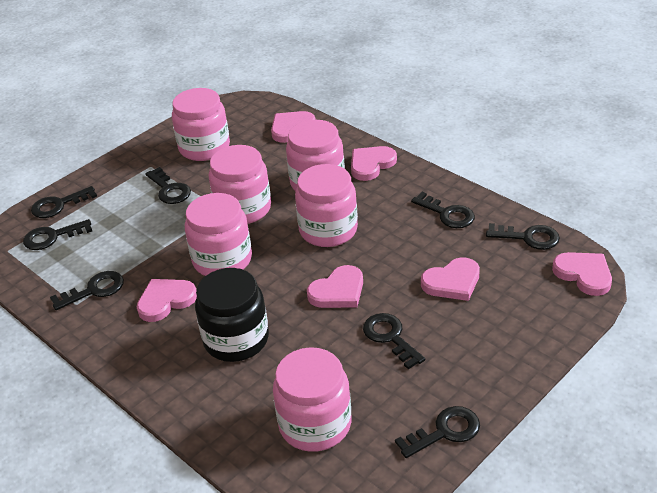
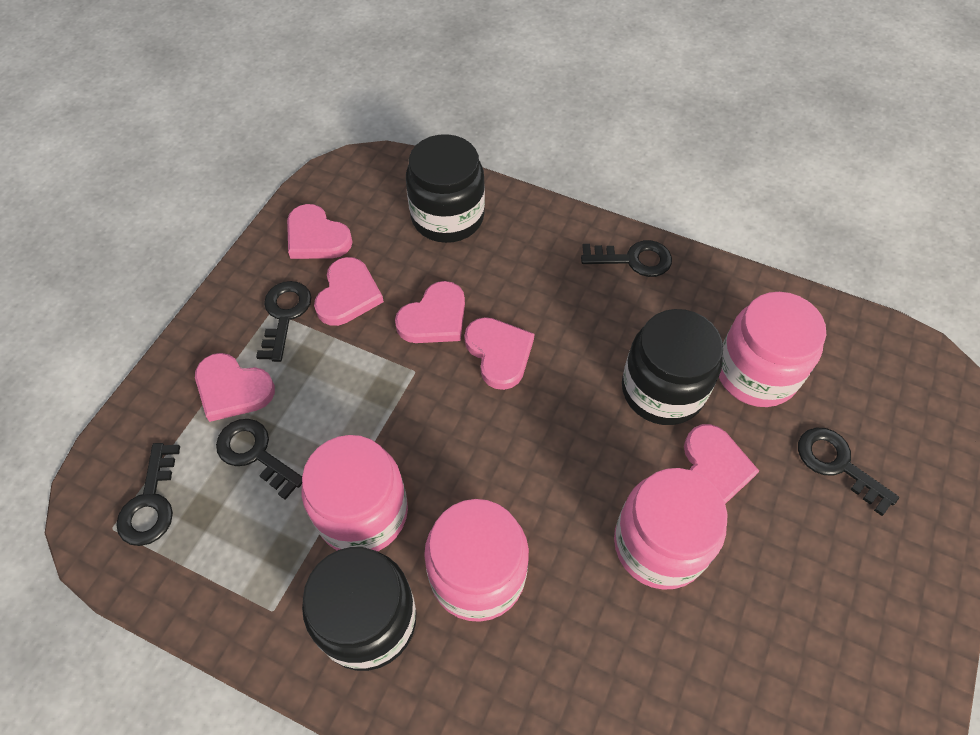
black jar: 1 -> 3
black key: 8 -> 5
pink jar: 6 -> 4

